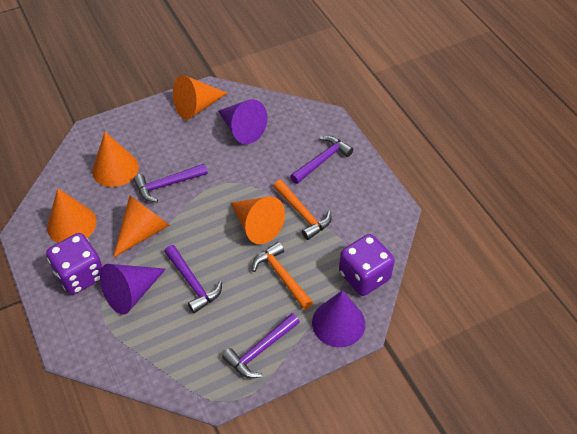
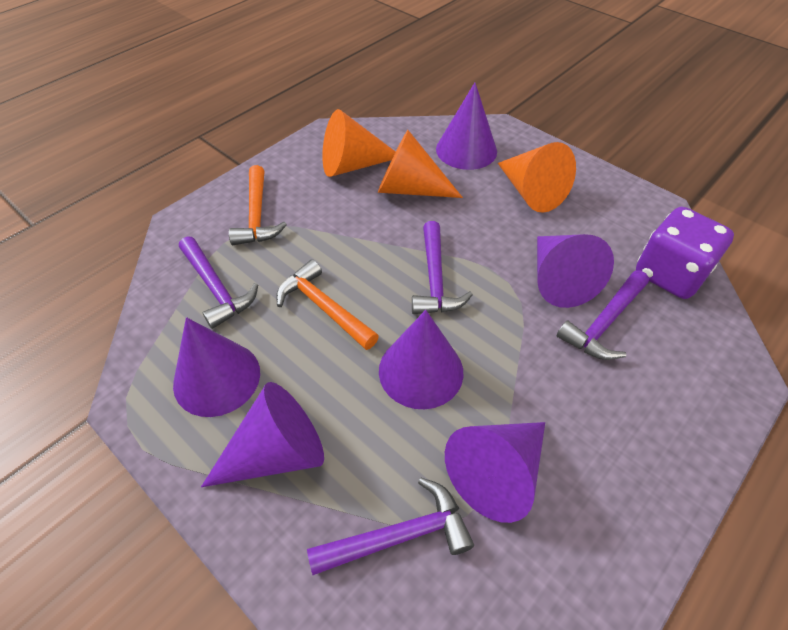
orange cone: 5 -> 3
purple cone: 3 -> 6
purple dice: 2 -> 1

